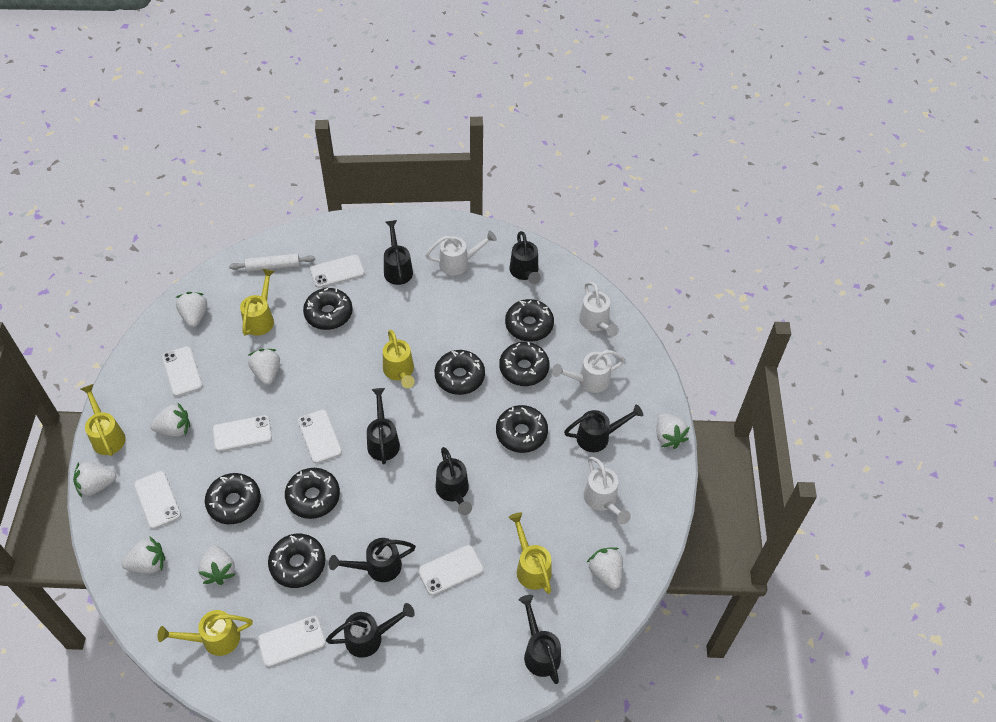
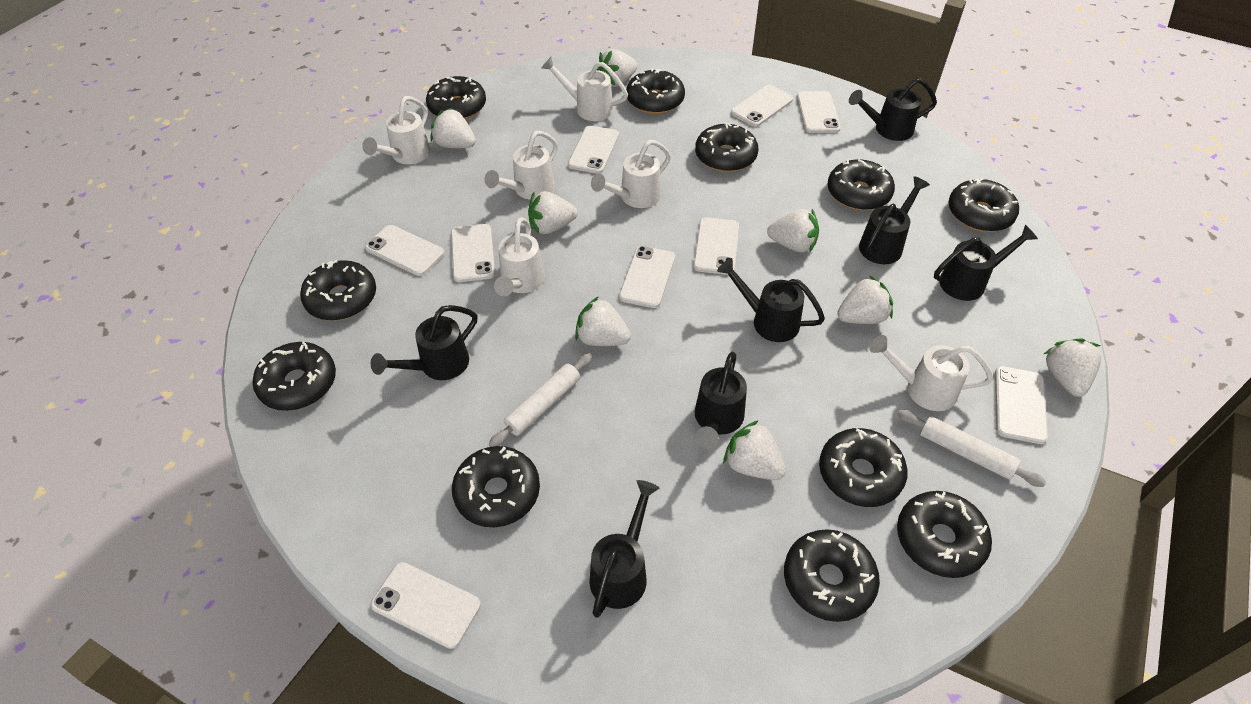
black donut: 8 -> 11
black watering can: 8 -> 7
white phone: 7 -> 9
white rolling pin: 1 -> 2
white watering can: 4 -> 6
yellow watering can: 5 -> 0

